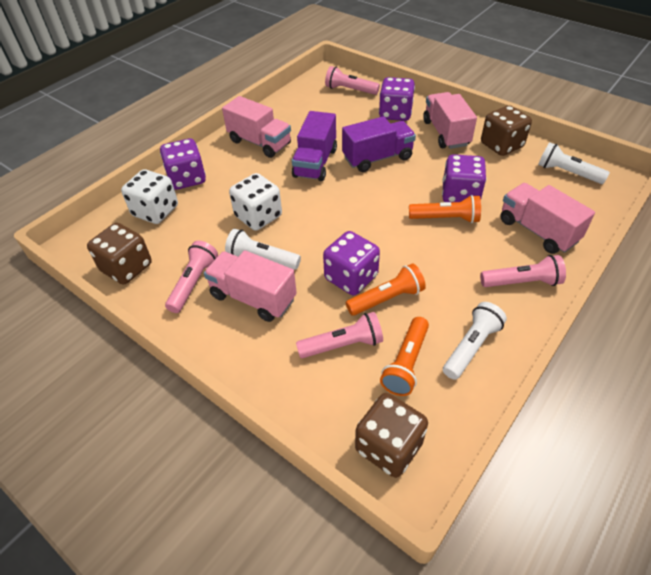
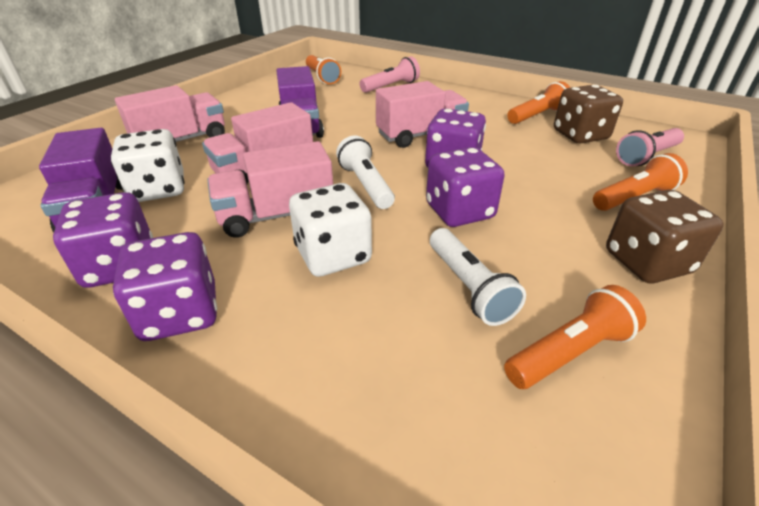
brown dice: 3 -> 2
orange flashlight: 3 -> 4
pink flashlight: 4 -> 2
white flashlight: 3 -> 2

